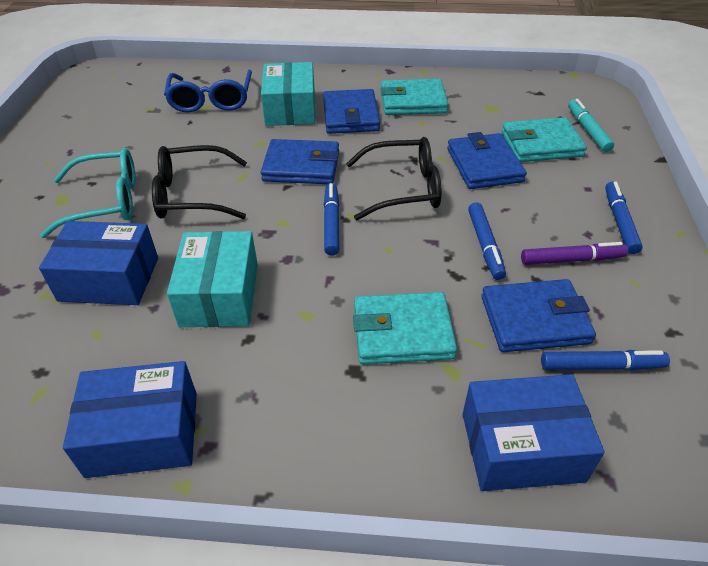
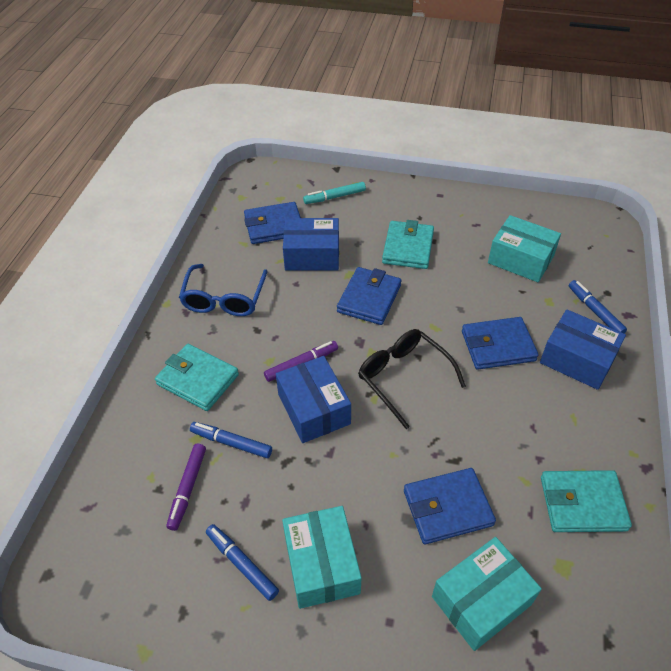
black glasses: 2 -> 1
blue marker: 4 -> 3
purple marker: 1 -> 2
turquoise box: 2 -> 3
turquoise glasses: 1 -> 0

